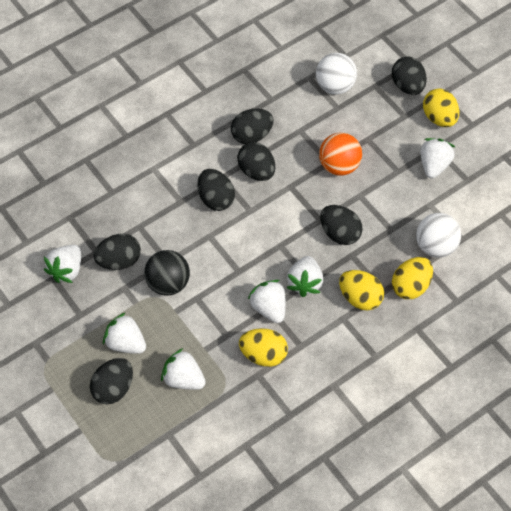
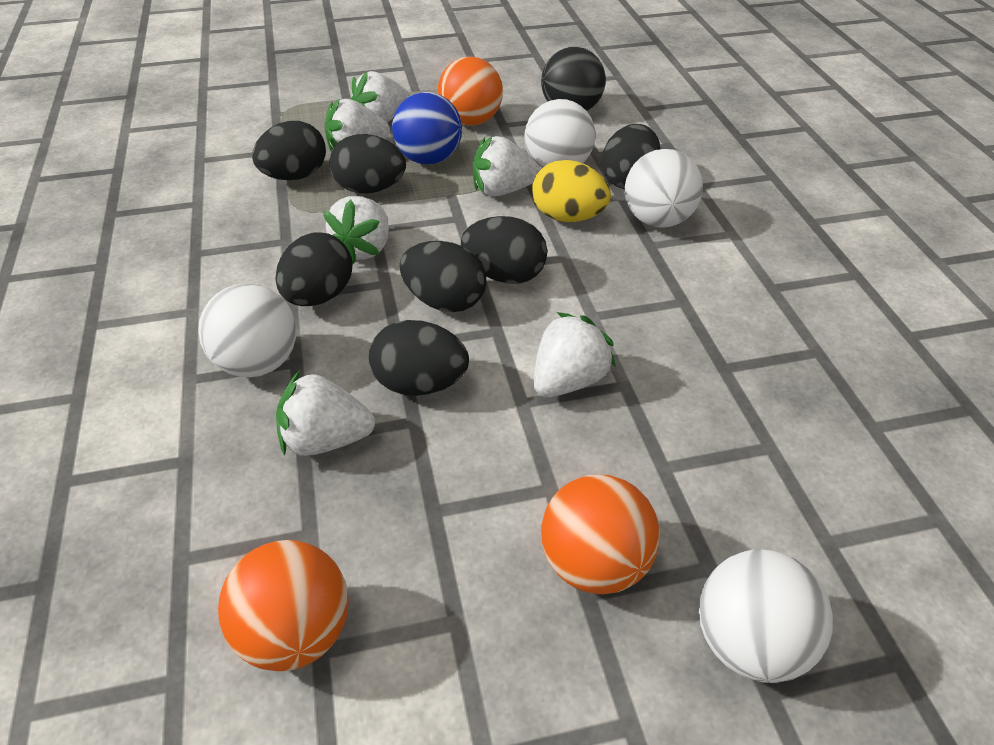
blue ball: 0 -> 1
orange ball: 1 -> 3
white ball: 2 -> 4
yellow egg: 4 -> 1

